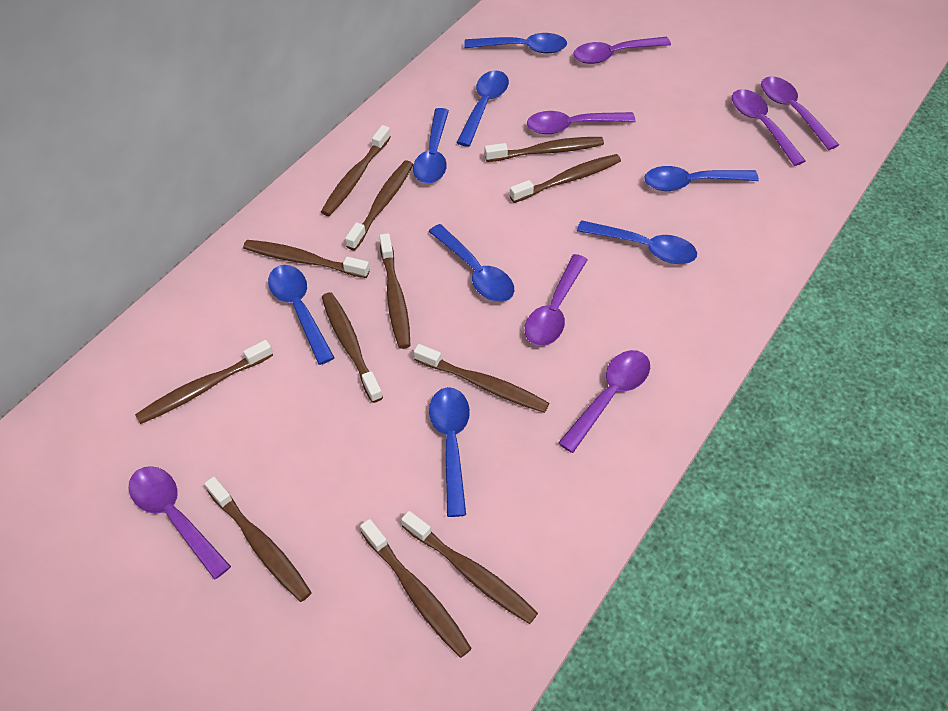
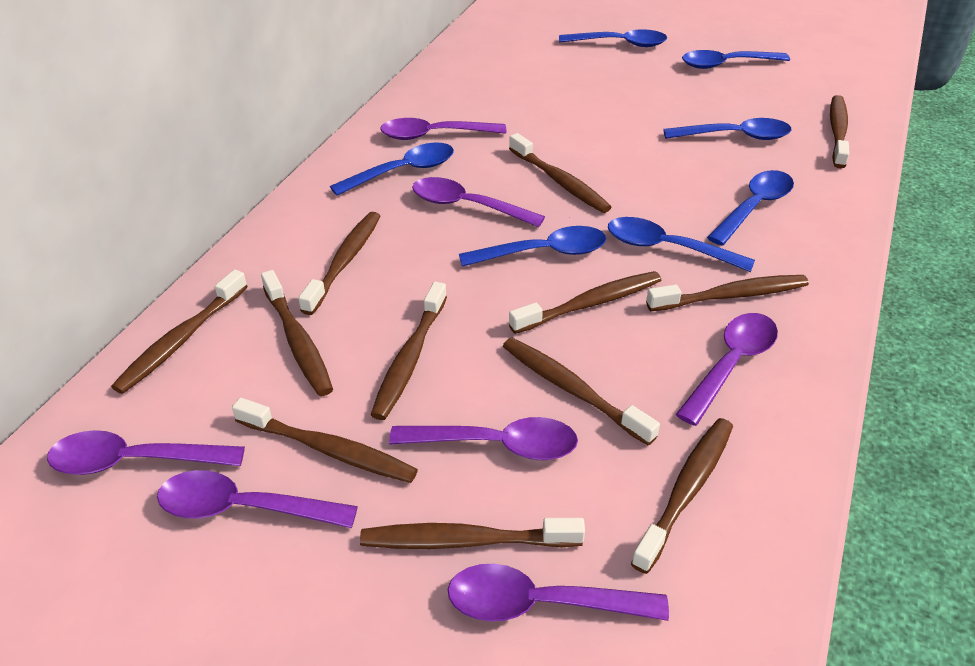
blue spoon: 8 -> 7

